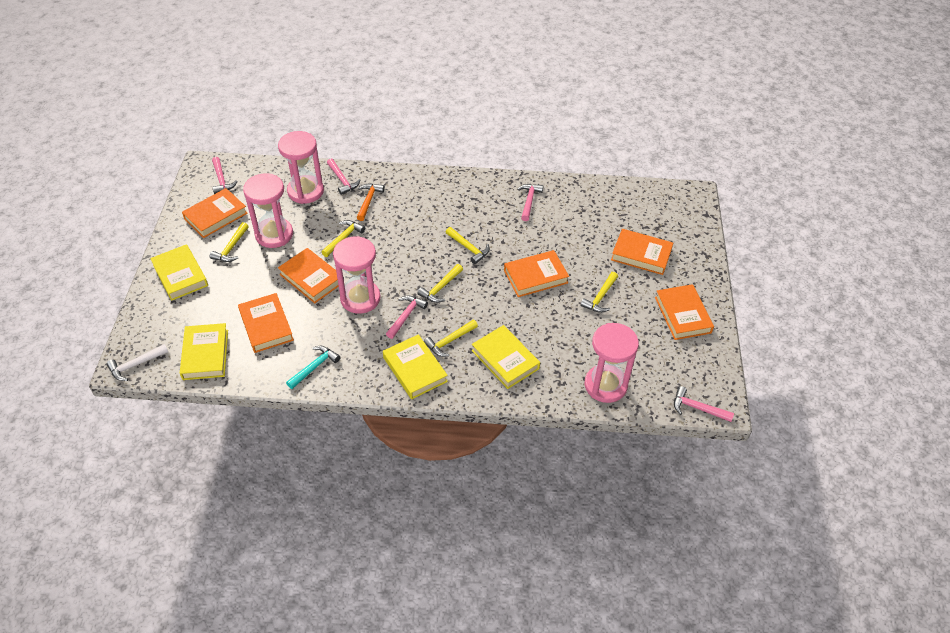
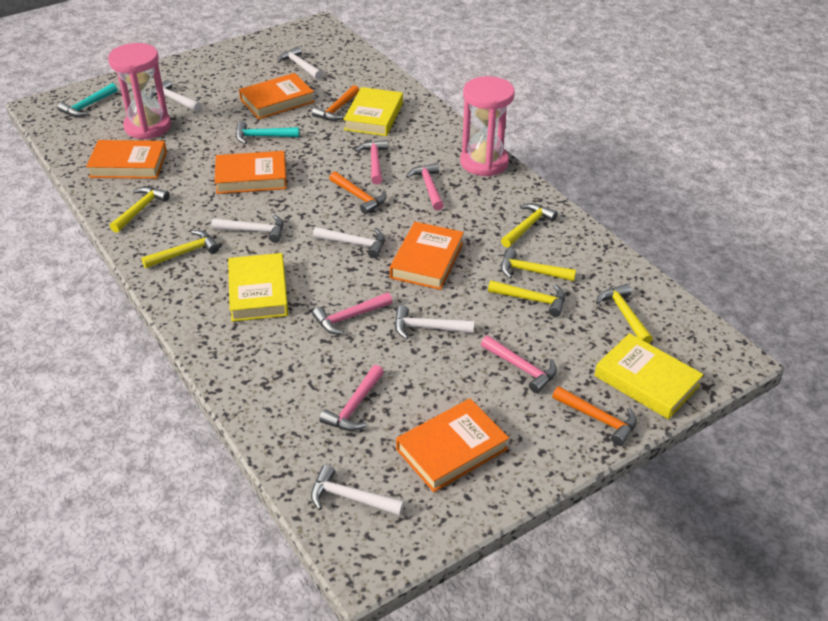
orange book: 6 -> 5
orange hammer: 1 -> 3
pink hourglass: 4 -> 2
turquoise hammer: 1 -> 2
white hammer: 1 -> 6
yellow book: 4 -> 3

